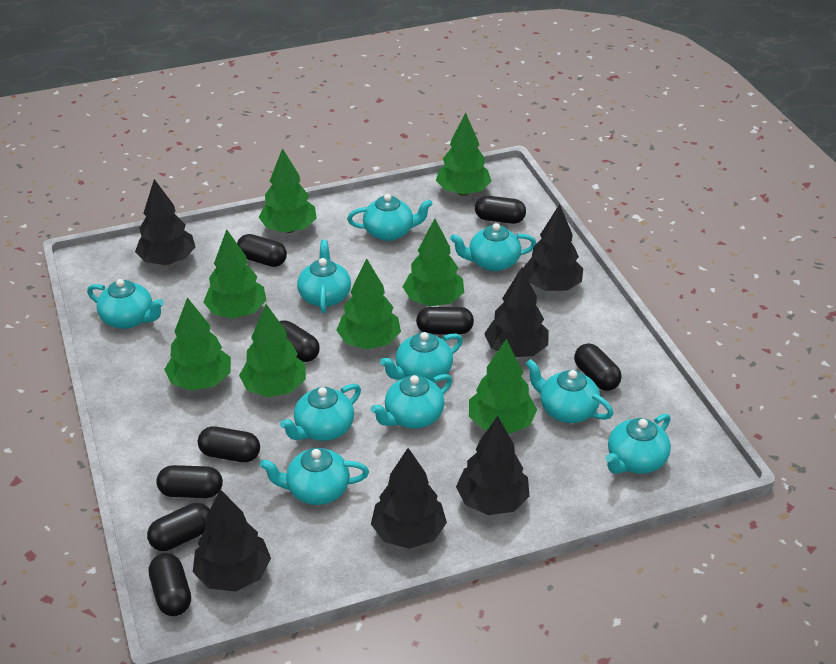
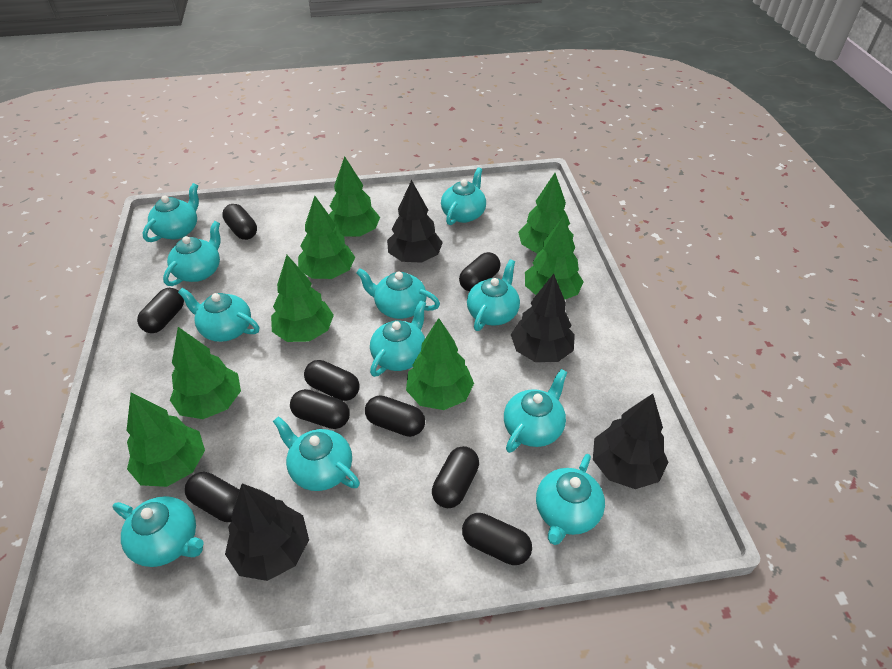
black tree: 6 -> 4
turquoise teapot: 10 -> 11

